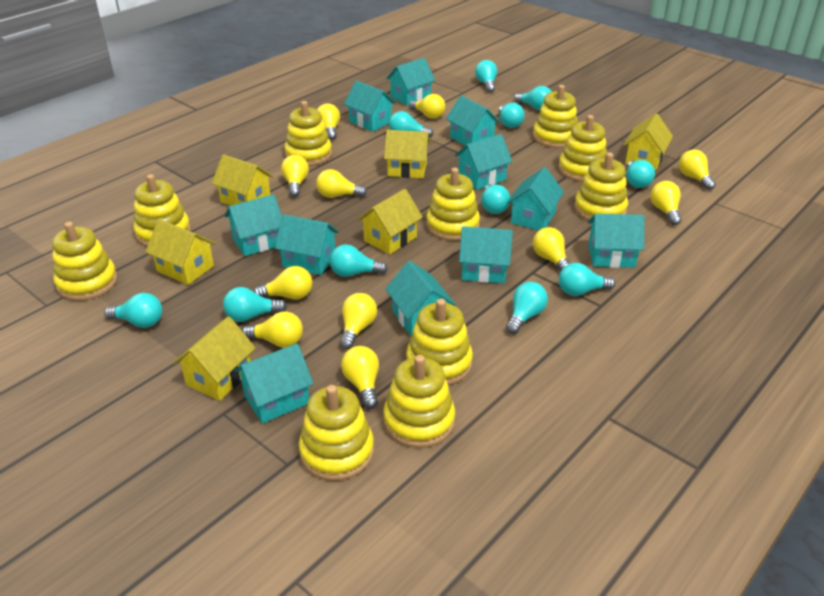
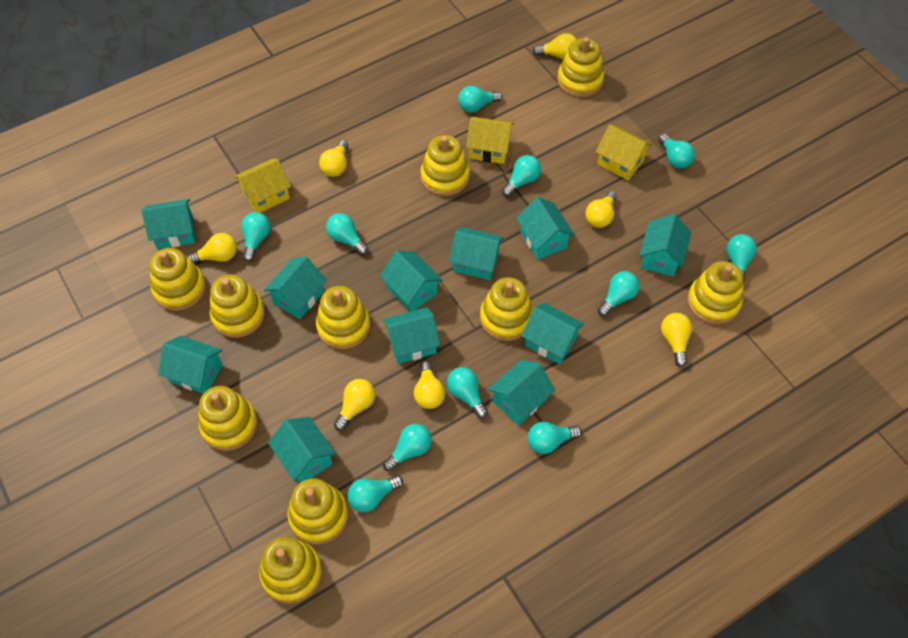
yellow house: 6 -> 3
yellow light bulb: 11 -> 7

